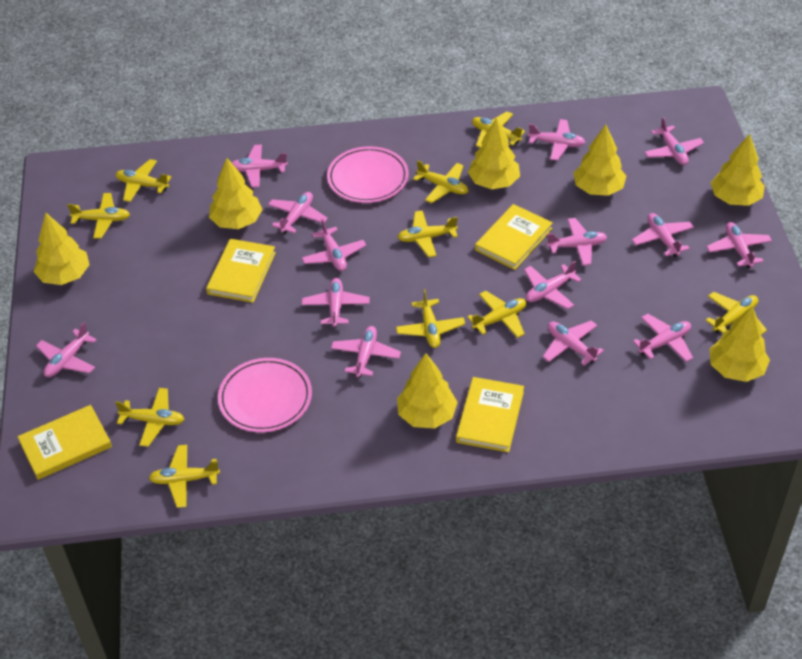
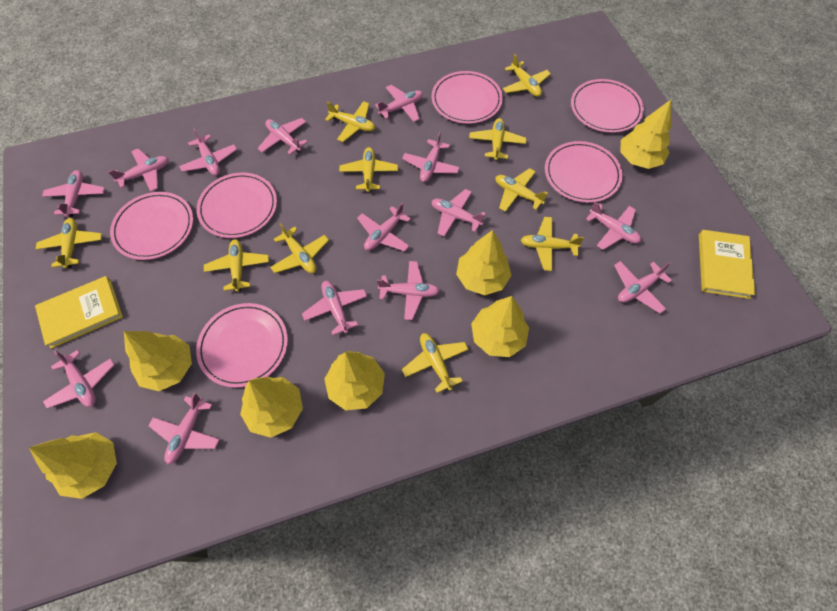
pink plate: 2 -> 6
yellow book: 4 -> 2

